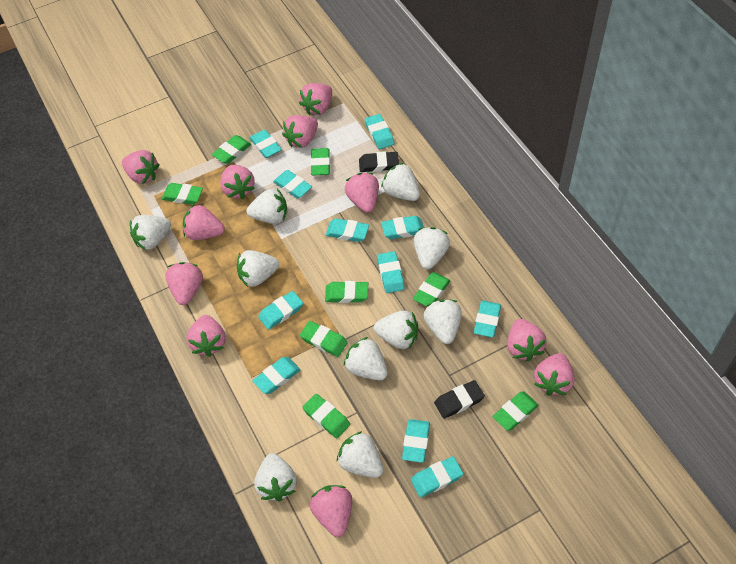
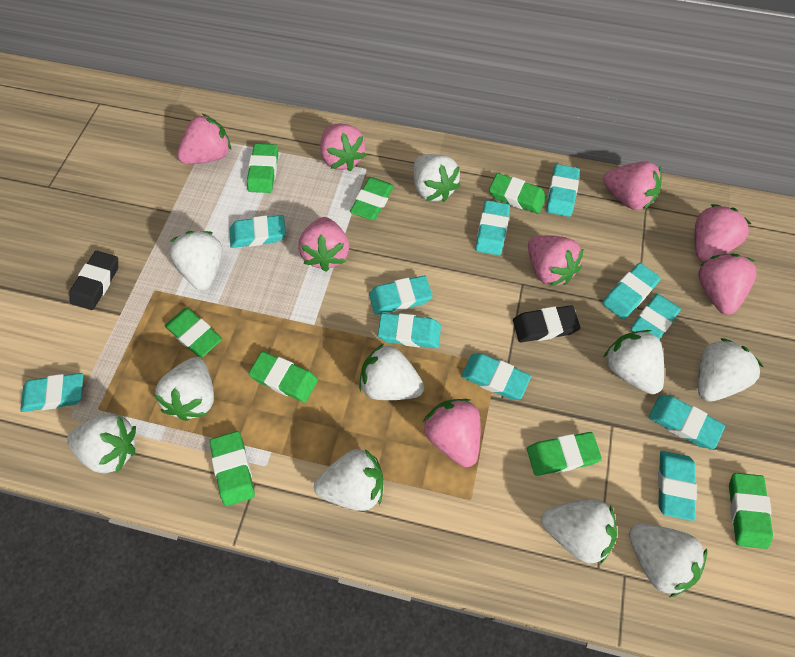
pink strawberry: 11 -> 8

